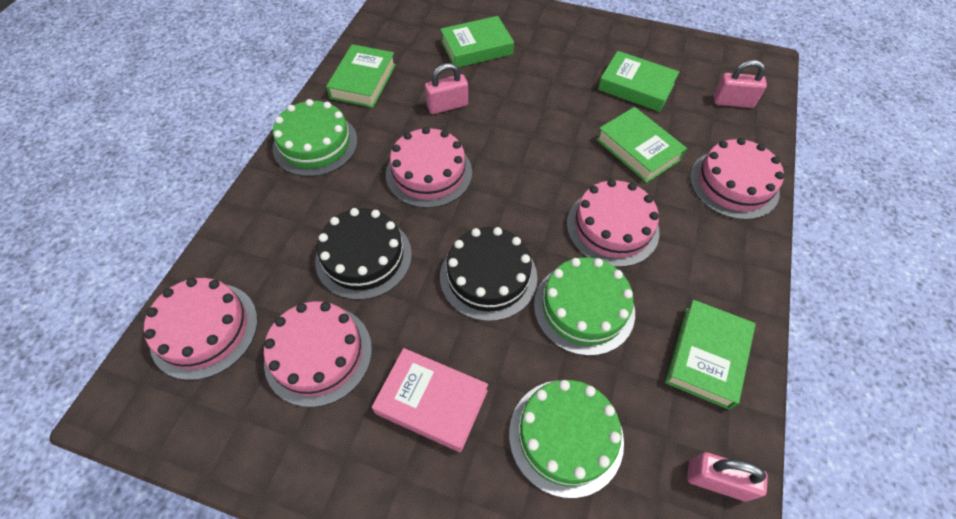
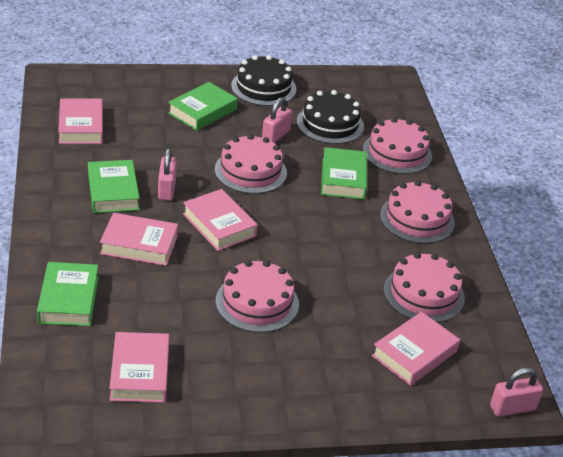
green book: 5 -> 4
green cake: 3 -> 0
pink book: 1 -> 5

